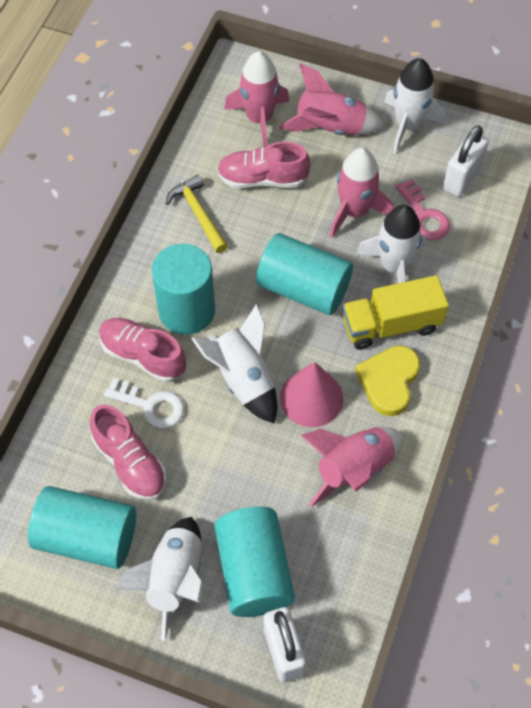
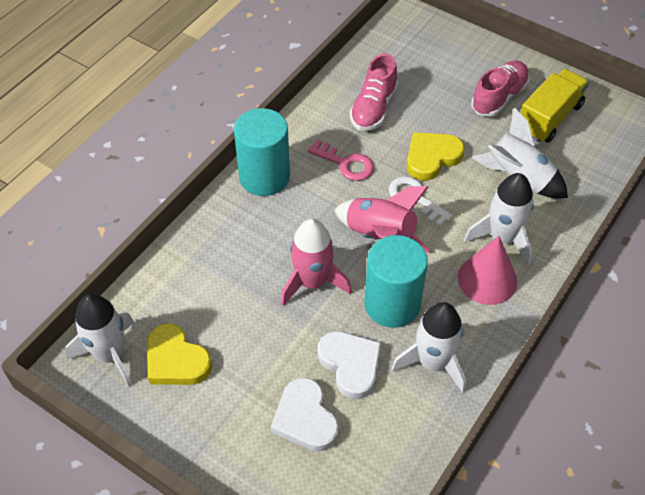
pink rocket: 4 -> 2
pink shoe: 3 -> 2
turquoise cylinder: 4 -> 2
white heart: 0 -> 2
white padlock: 2 -> 0
yellow hammer: 1 -> 0
yellow heart: 1 -> 2

